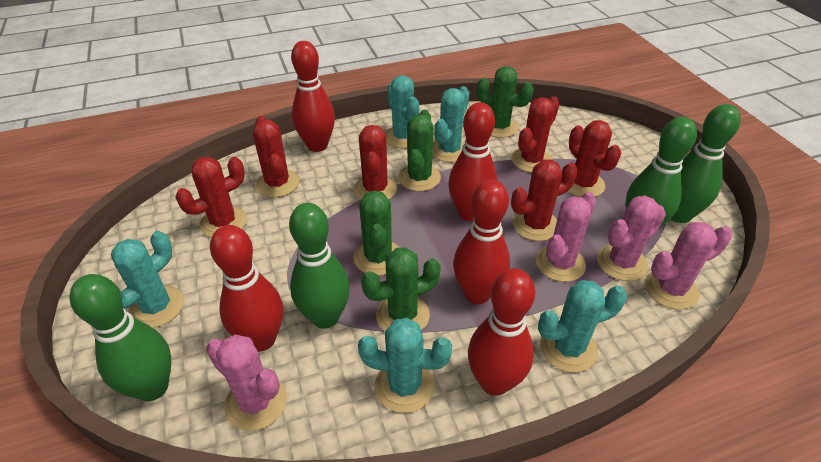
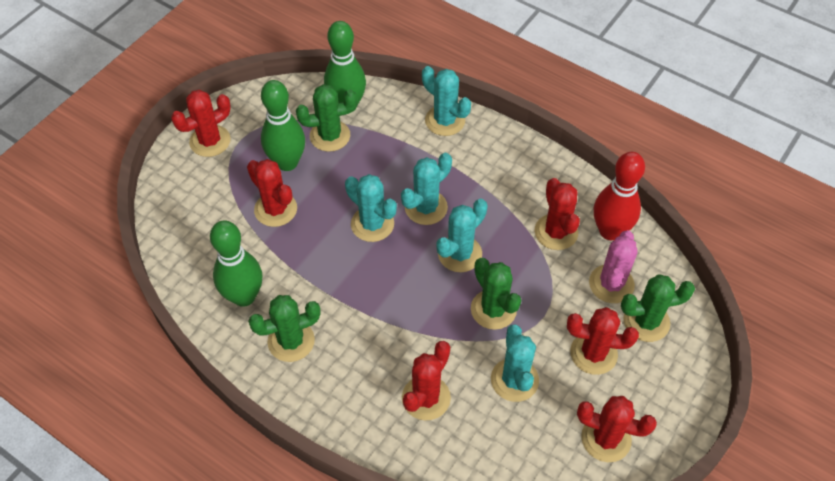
green bowling pin: 4 -> 3
pink cactus: 4 -> 1
red bowling pin: 5 -> 1

